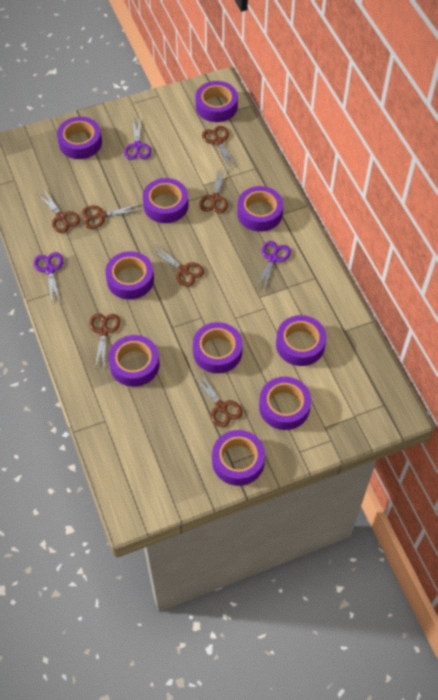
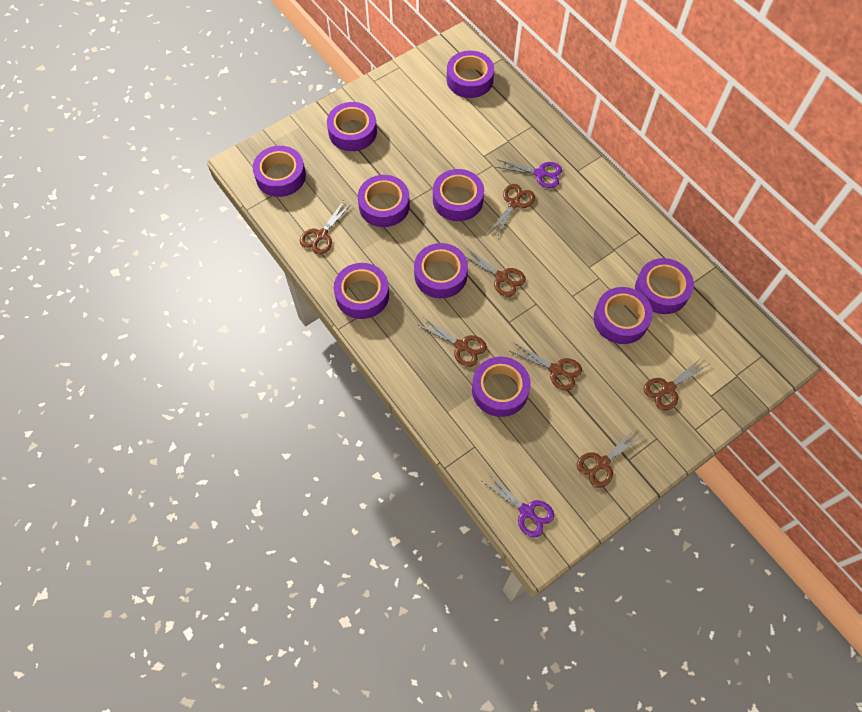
purple scissors: 3 -> 2

